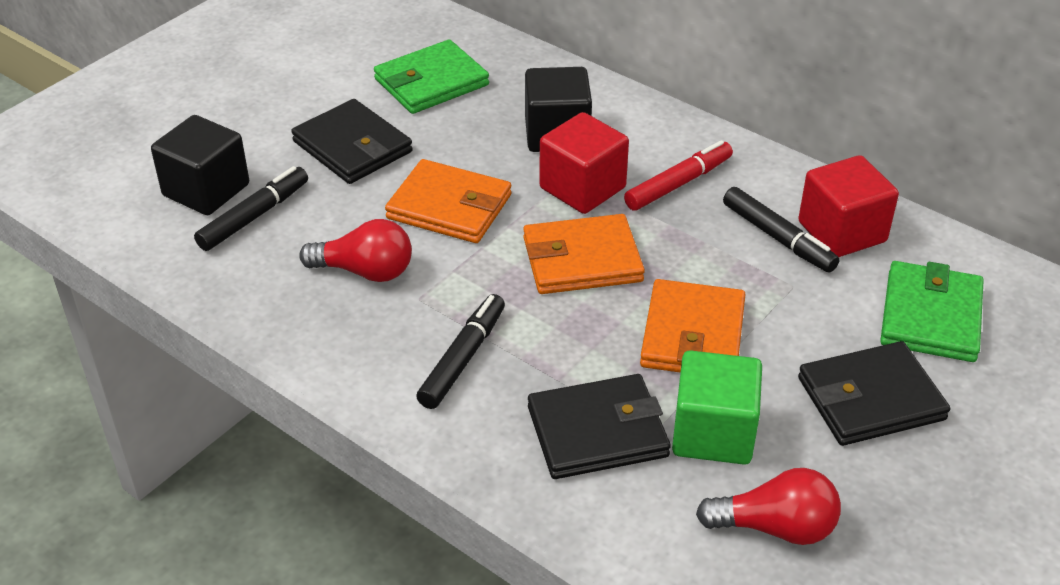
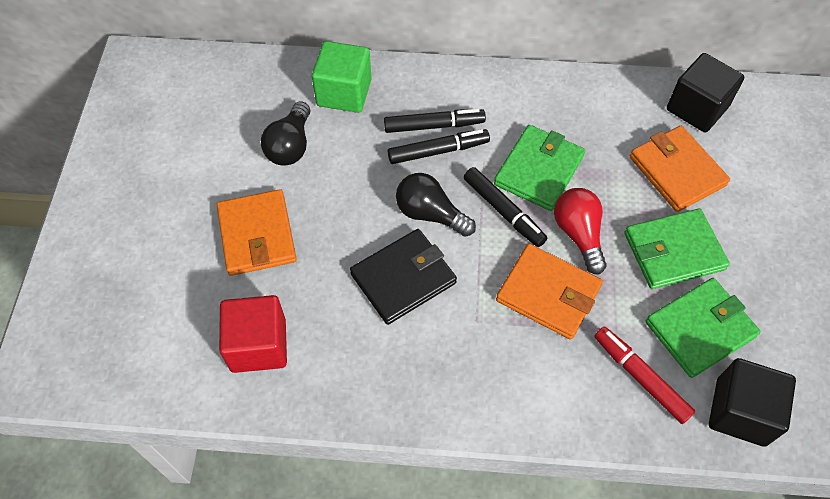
black light bulb: 0 -> 2
black wallet: 3 -> 1
green wallet: 2 -> 3
red cube: 2 -> 1
red light bulb: 2 -> 1

